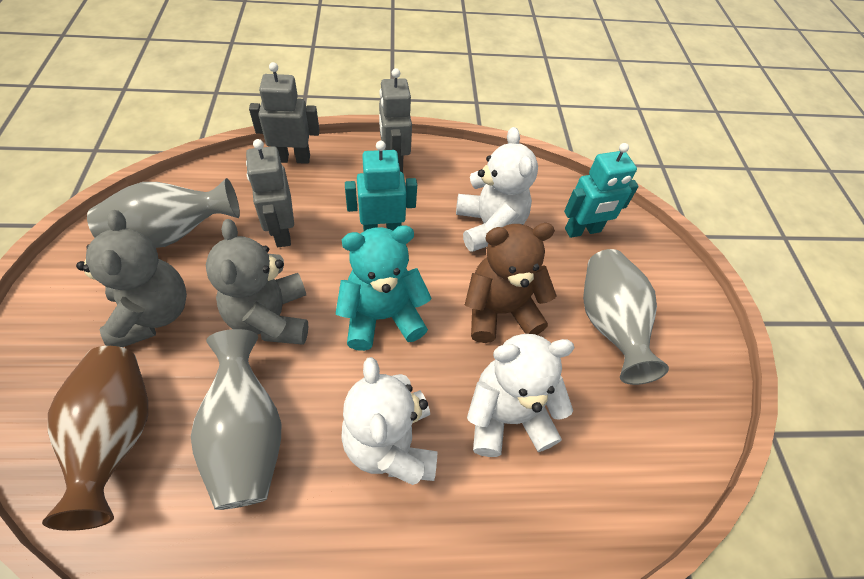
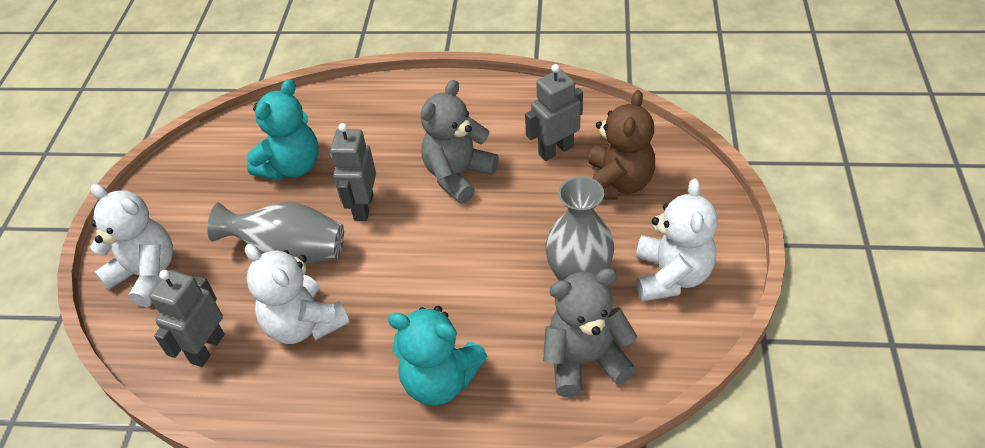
brown vase: 1 -> 0
grey vase: 3 -> 2
turquoise robot: 2 -> 0
turquoise teddy bear: 1 -> 2

